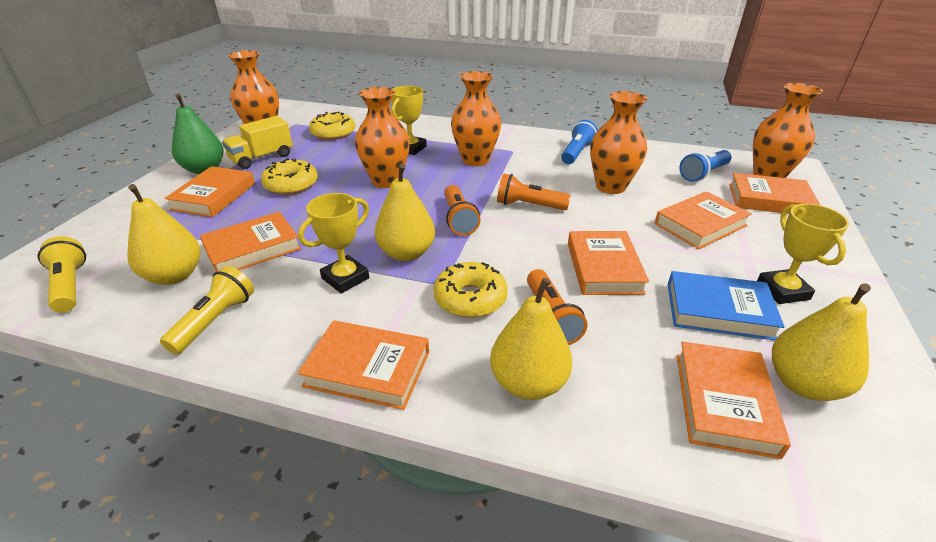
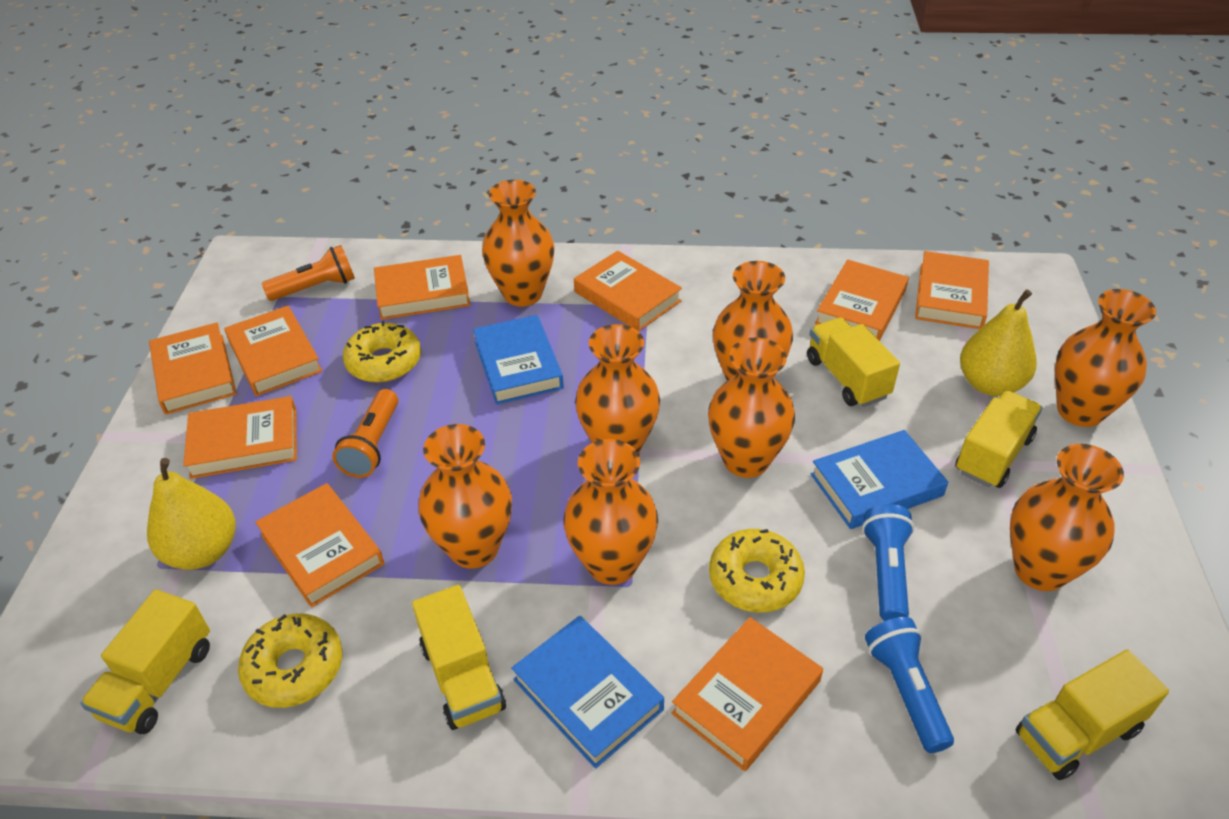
blue book: 1 -> 3
green pear: 1 -> 0
orange book: 7 -> 9
orange flashlight: 3 -> 2
orange vase: 5 -> 8
yellow flashlight: 2 -> 0
yellow pear: 4 -> 2
yellow trophy: 3 -> 0
yellow truck: 1 -> 5

